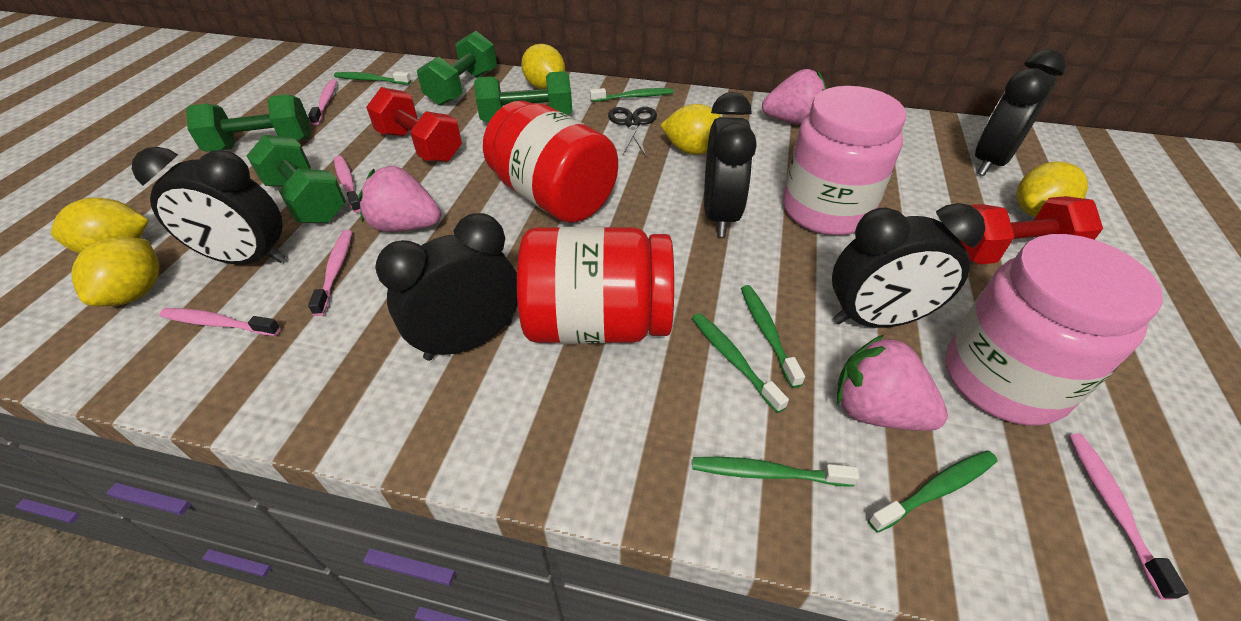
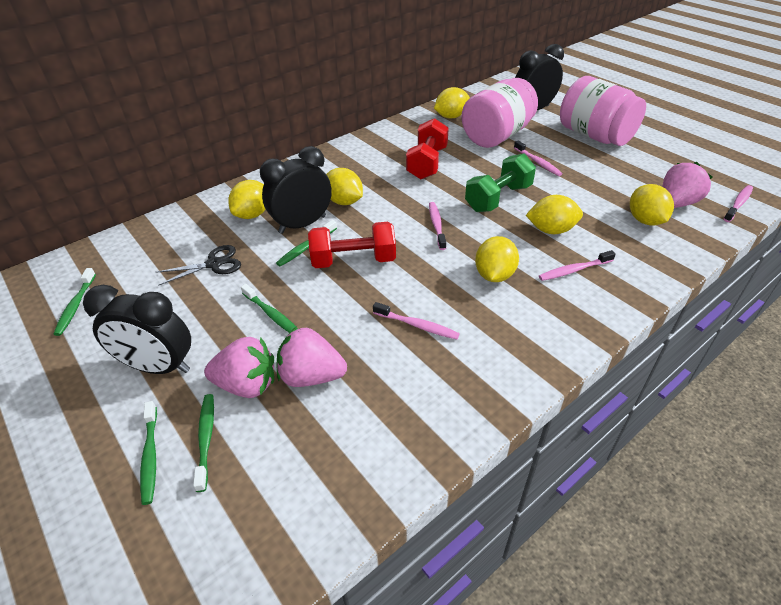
black clock: 5 -> 3
green dumbbell: 4 -> 1
green toothbrush: 6 -> 5
red jar: 2 -> 0
yellow lemon: 5 -> 6

